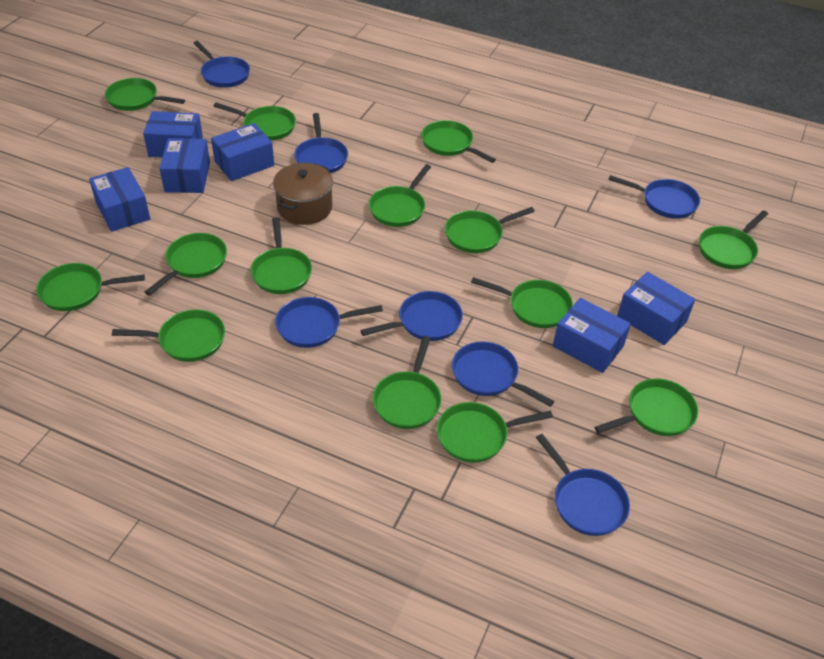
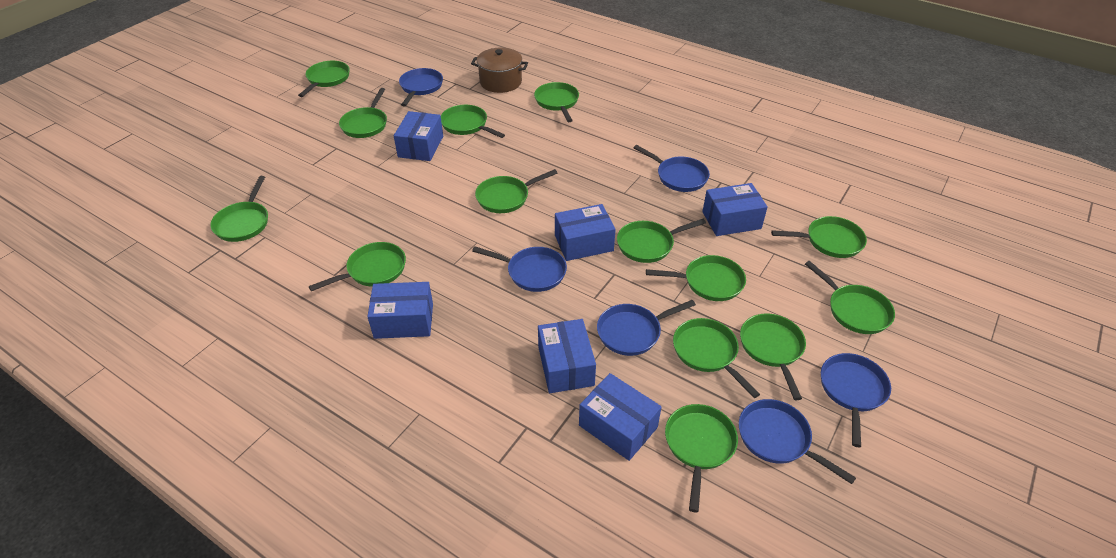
blue pan: 7 -> 6

